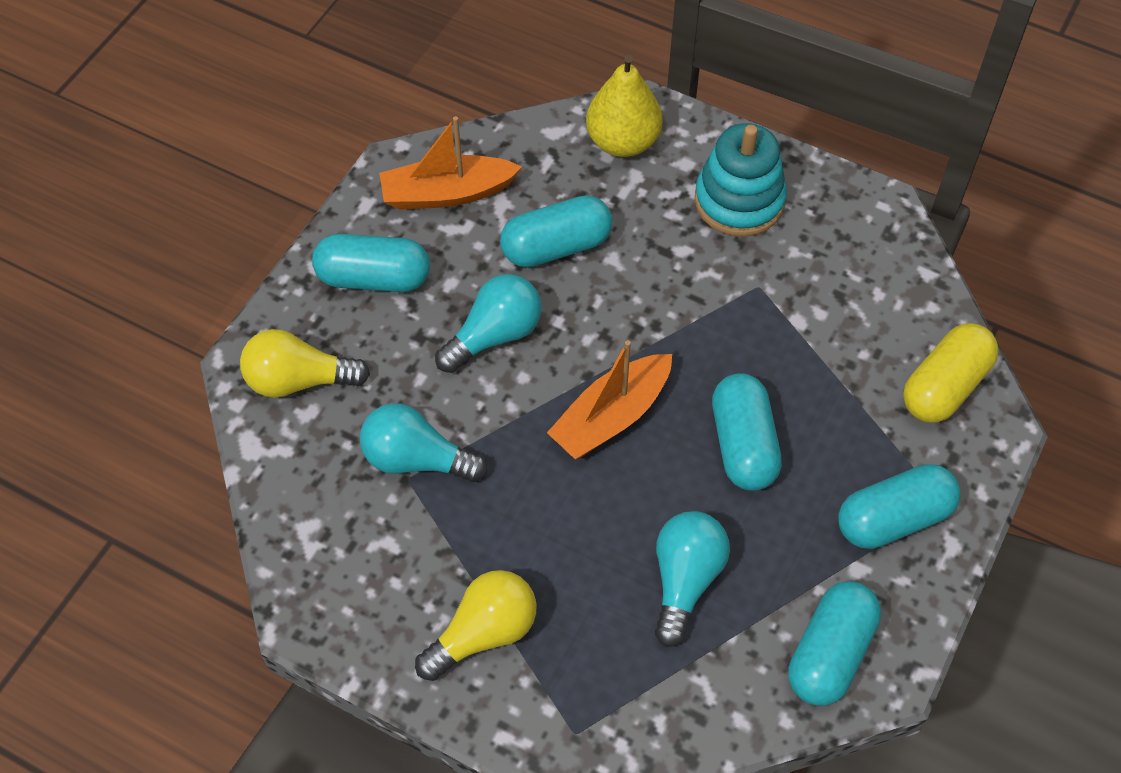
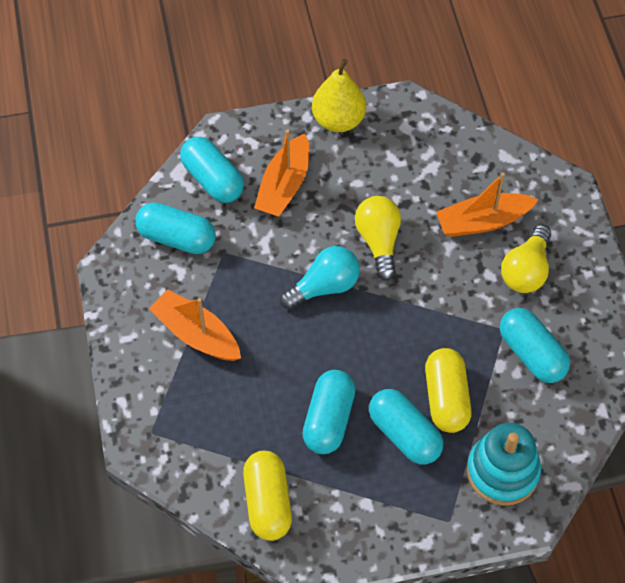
orange boat: 2 -> 3
turquoise light bulb: 3 -> 1
yellow capsule: 1 -> 2

